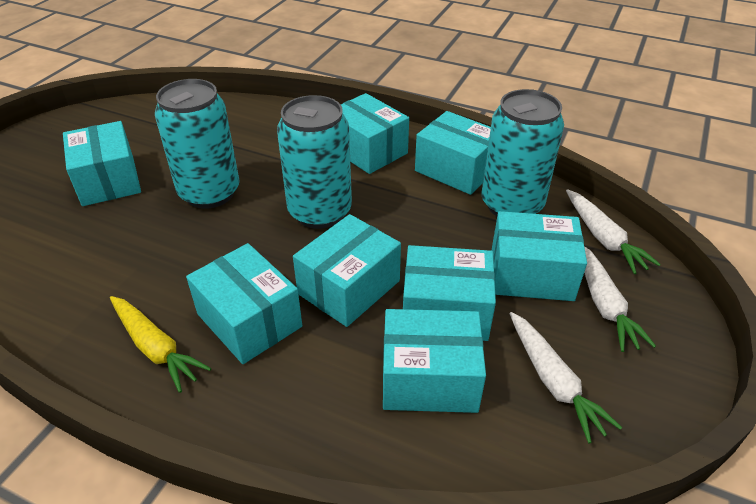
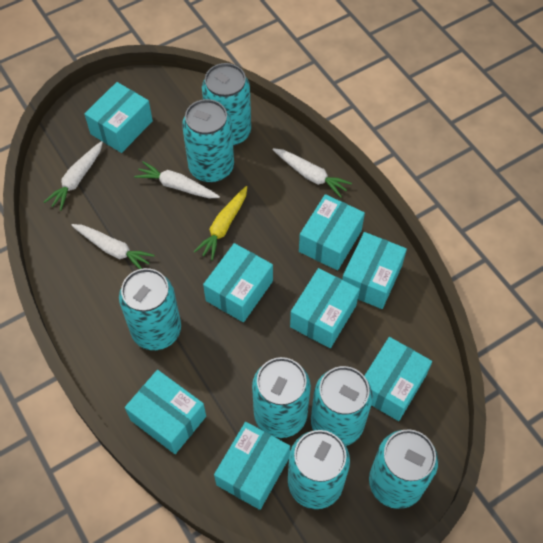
turquoise can: 3 -> 7
white carrot: 3 -> 4

